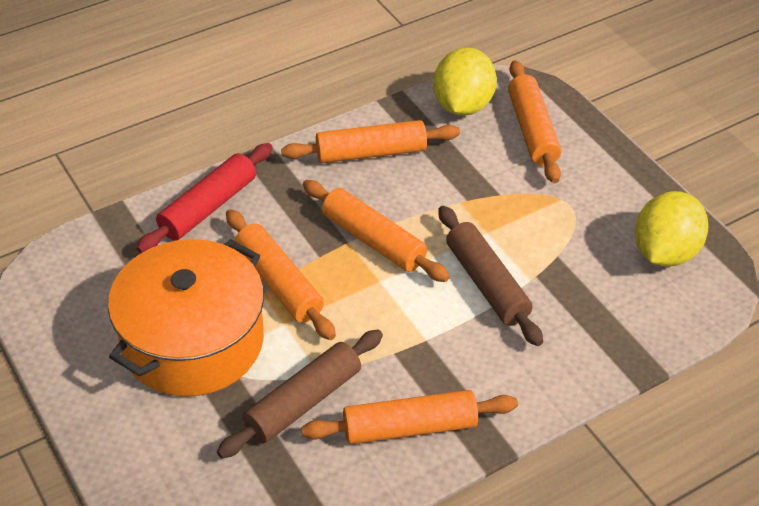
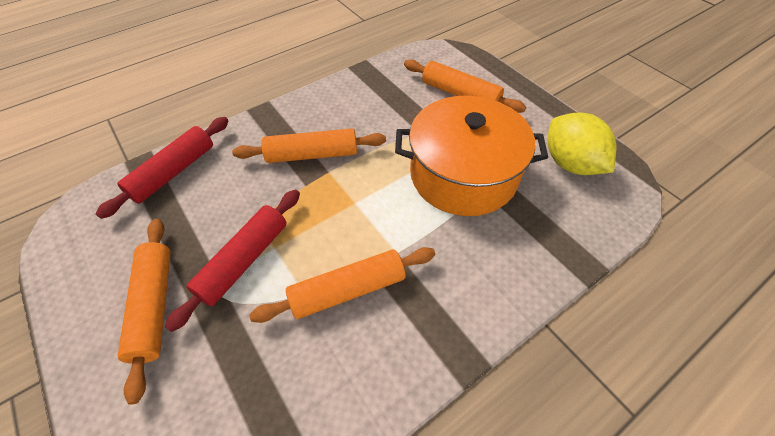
brown rolling pin: 2 -> 0
orange rolling pin: 5 -> 4
red rolling pin: 1 -> 2
yellow lemon: 2 -> 1

